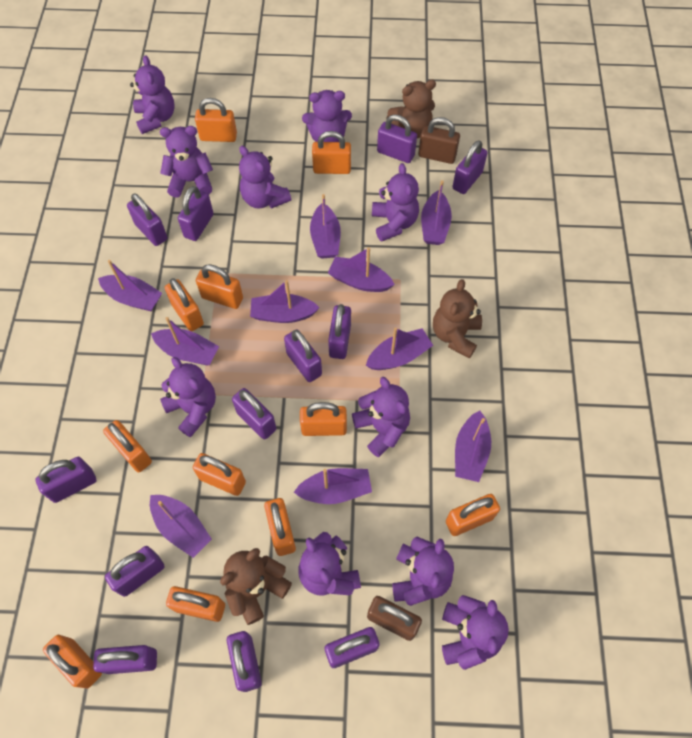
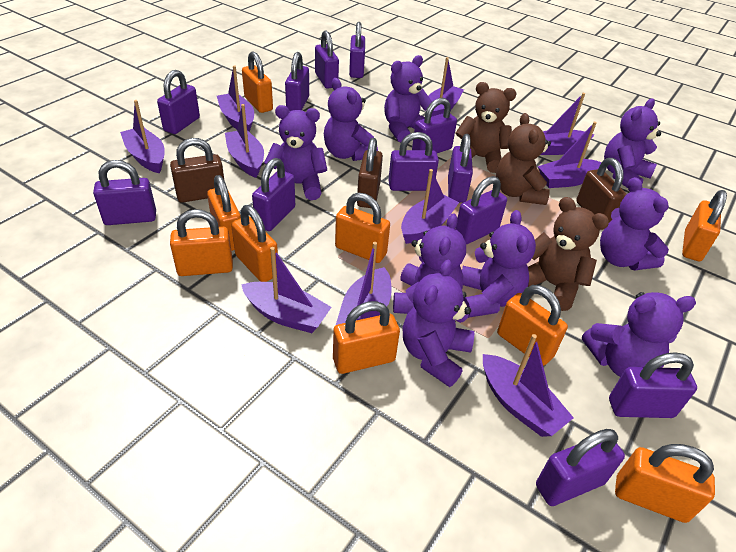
brown padlock: 2 -> 3
orange padlock: 11 -> 9
purple teddy bear: 10 -> 9

